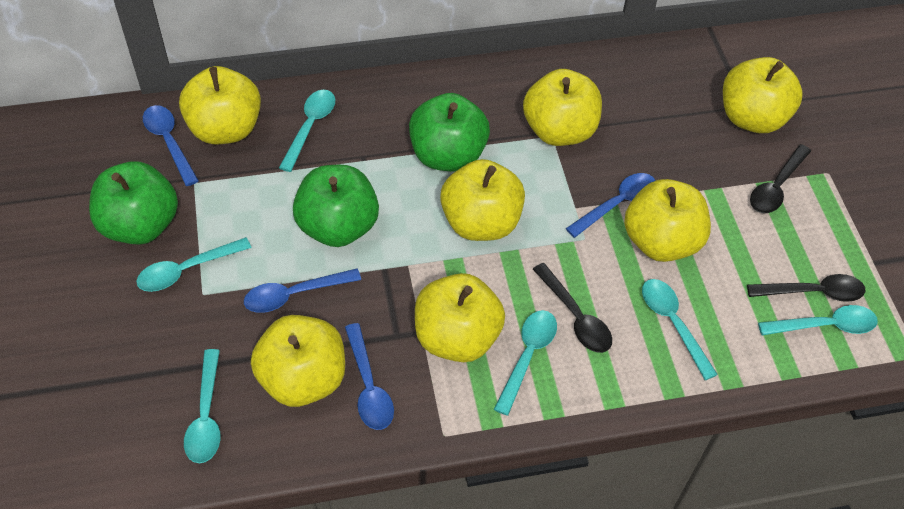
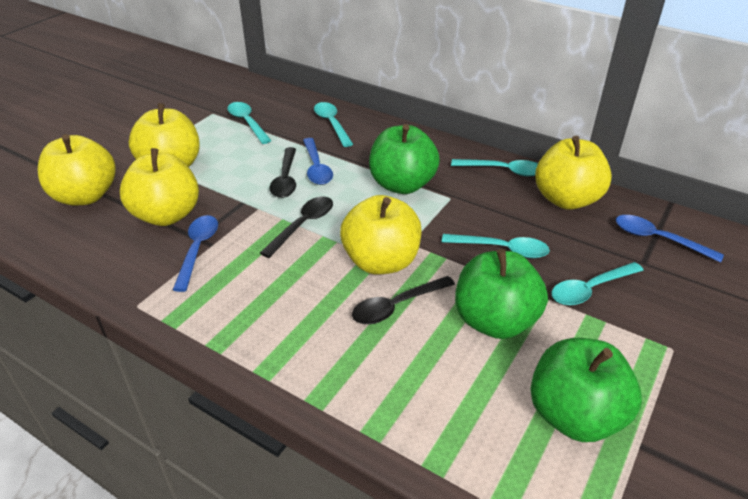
blue spoon: 4 -> 3
turquoise spoon: 6 -> 5
yellow apple: 7 -> 5

